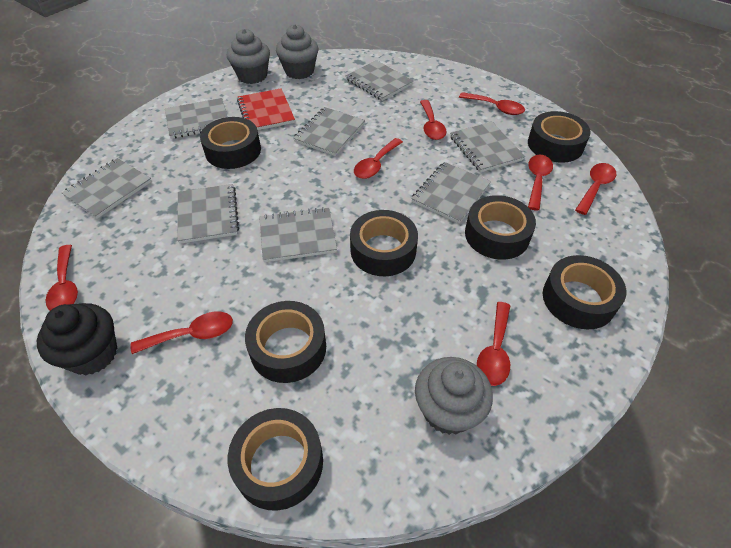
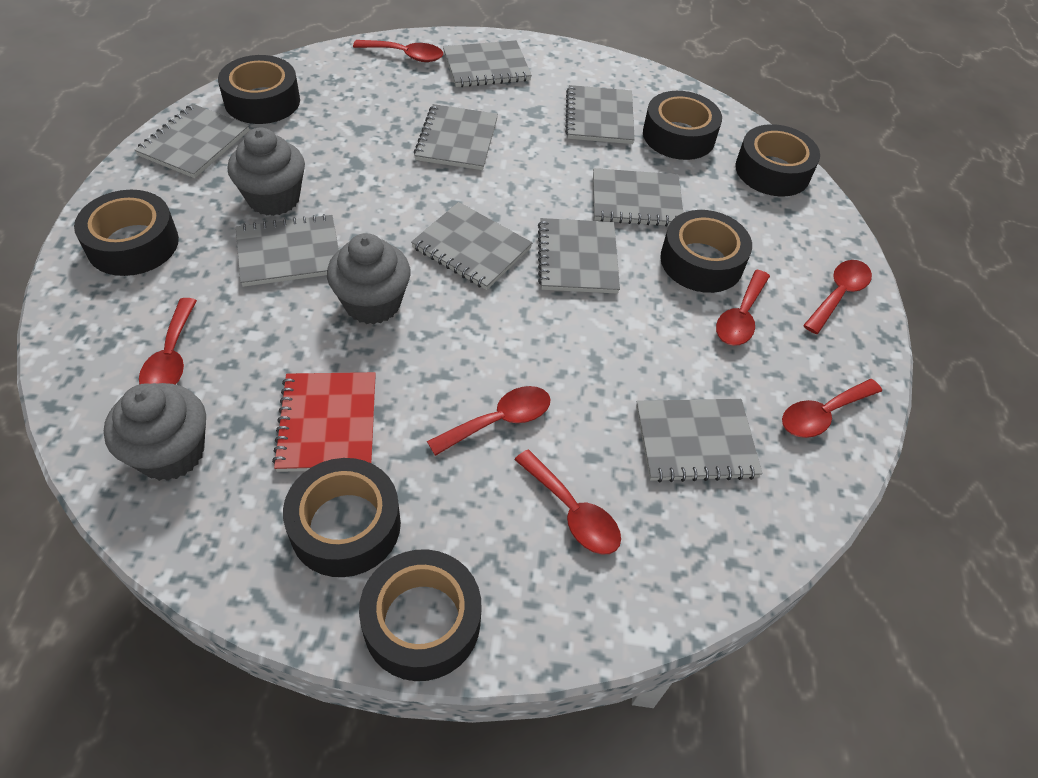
black cupcake: 1 -> 0
grey notebook: 8 -> 9
red spoon: 8 -> 7

